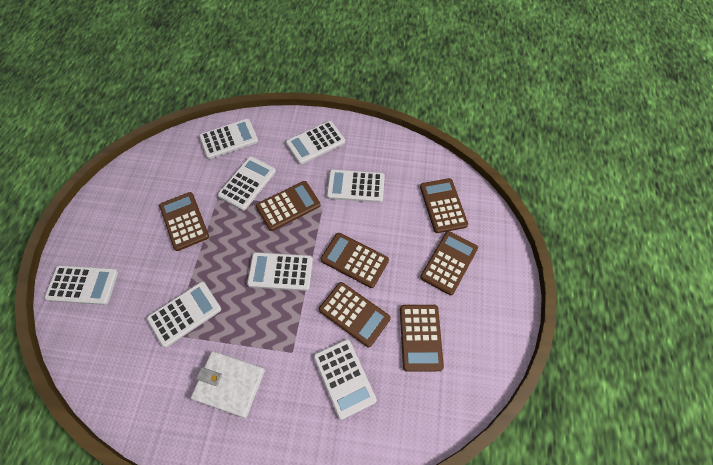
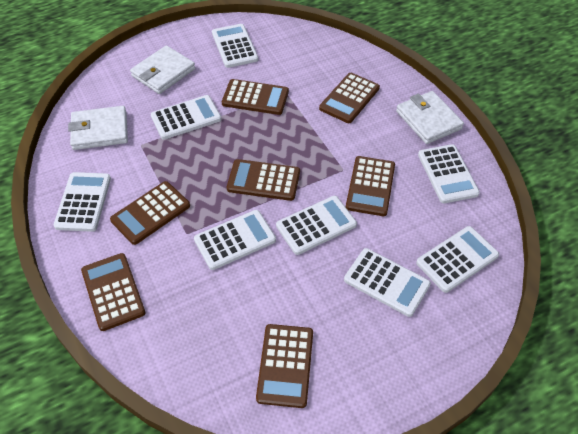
white wallet: 1 -> 3

